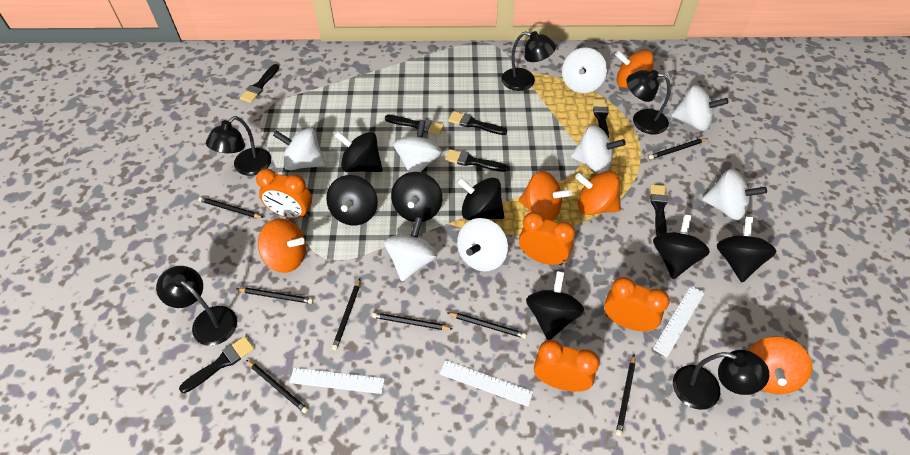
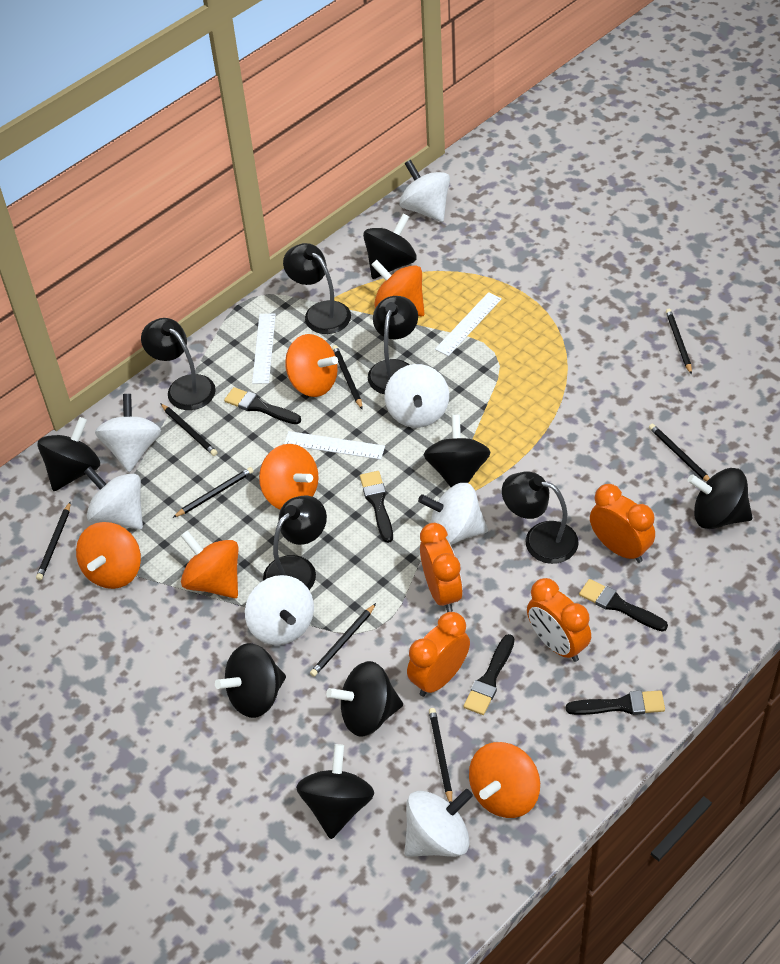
black brush: 7 -> 5
orange spinning top: 5 -> 6
white spinning top: 8 -> 7

